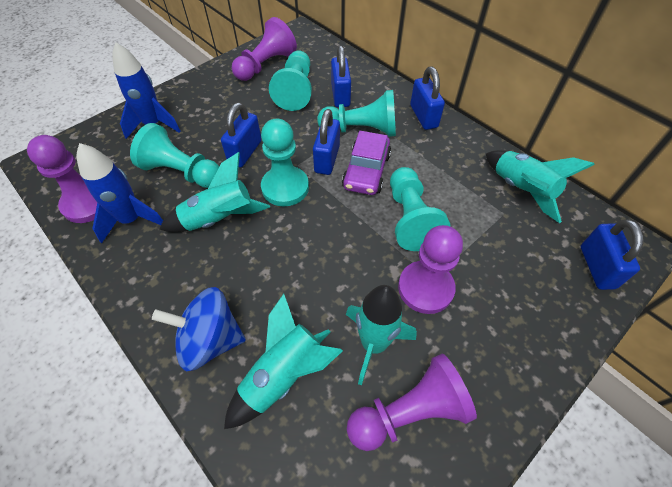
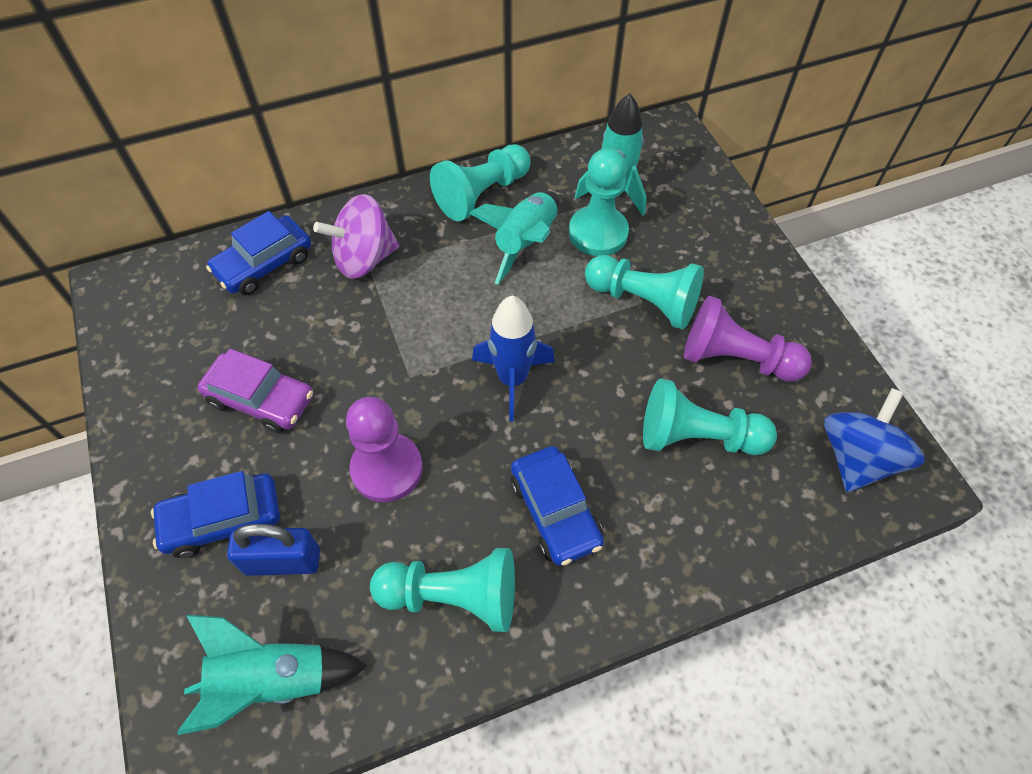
blue car: 0 -> 3
blue padlock: 5 -> 1
blue rocket: 2 -> 1
purple pawn: 4 -> 2
purple spinning top: 0 -> 1
turquoise rocket: 4 -> 3

